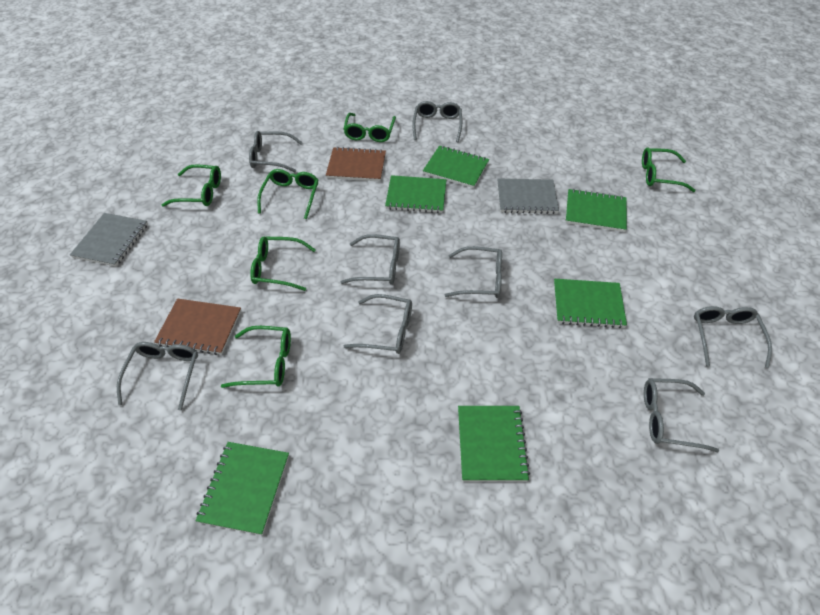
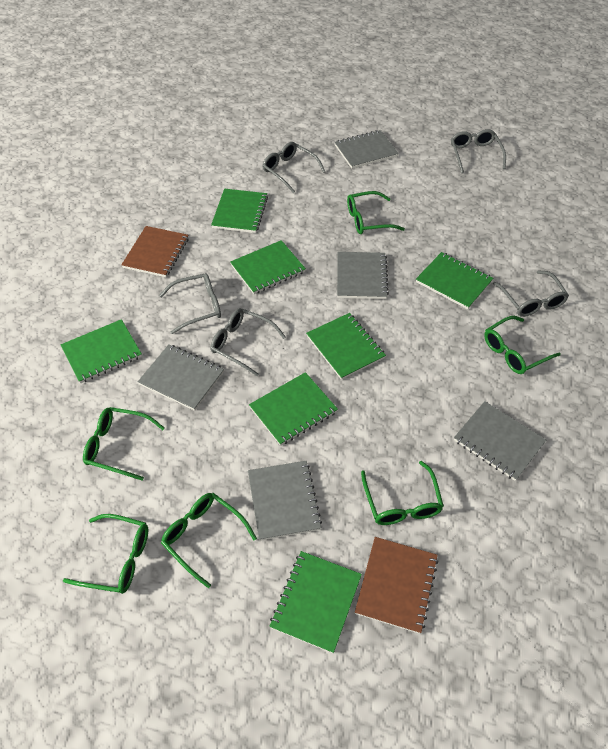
green notebook: 6 -> 7
grey glasses: 8 -> 5
grey notebook: 2 -> 5

